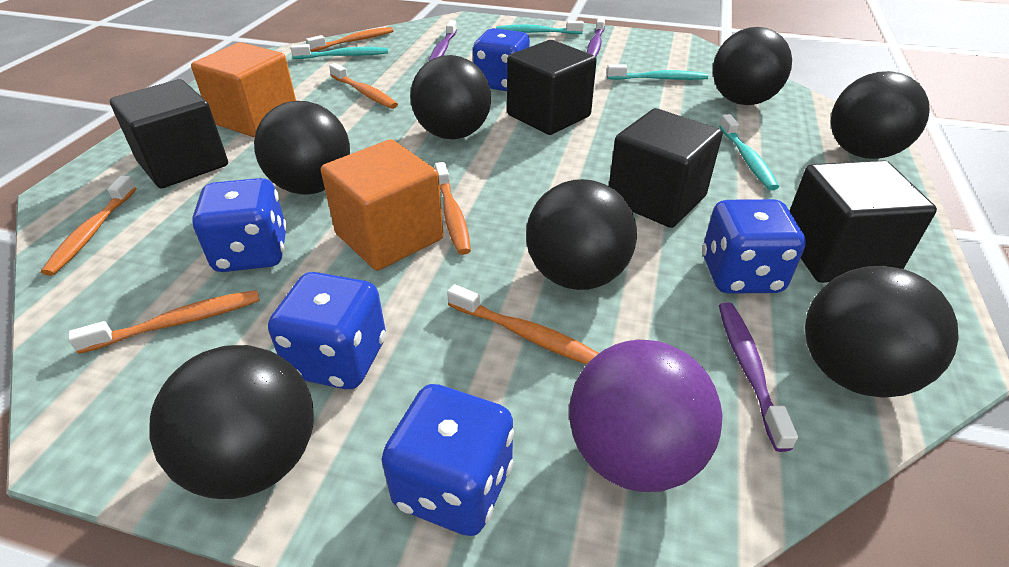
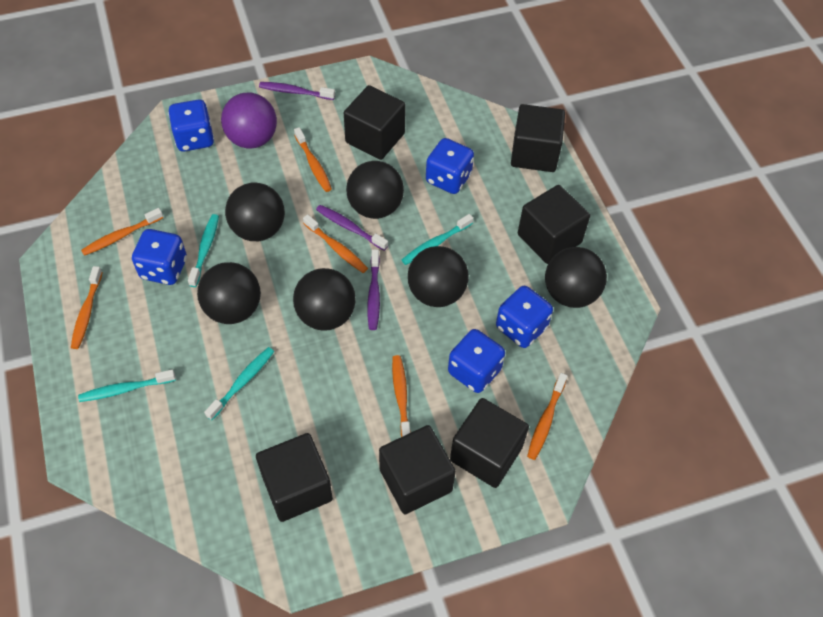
black ball: 7 -> 6
black cube: 4 -> 6
orange cube: 2 -> 0

